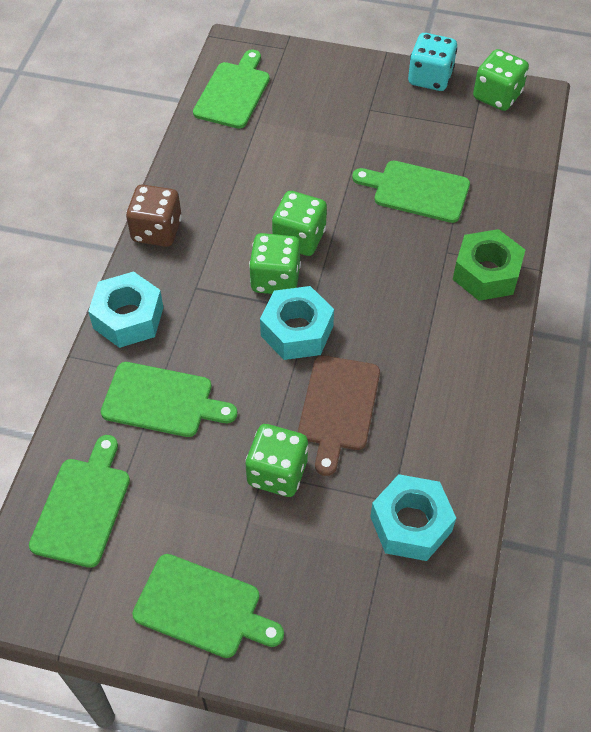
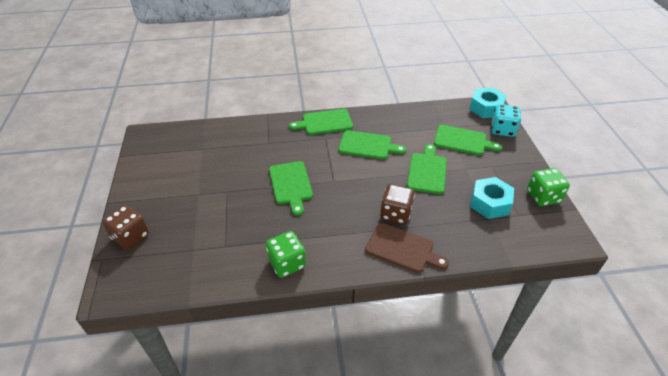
brown dice: 1 -> 2
green dice: 4 -> 2
green nut: 1 -> 0
turquoise nut: 3 -> 2

